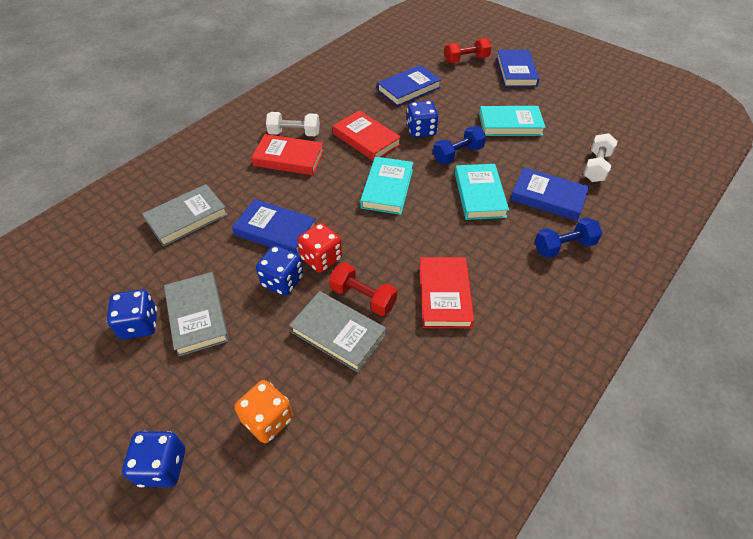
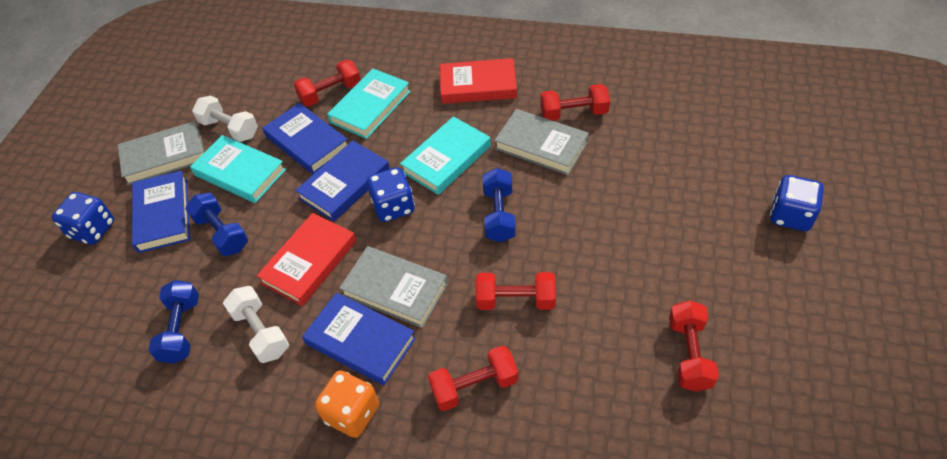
blue dice: 4 -> 3
blue dumbbell: 2 -> 3
red book: 3 -> 2
red dice: 1 -> 0
red dumbbell: 2 -> 5

